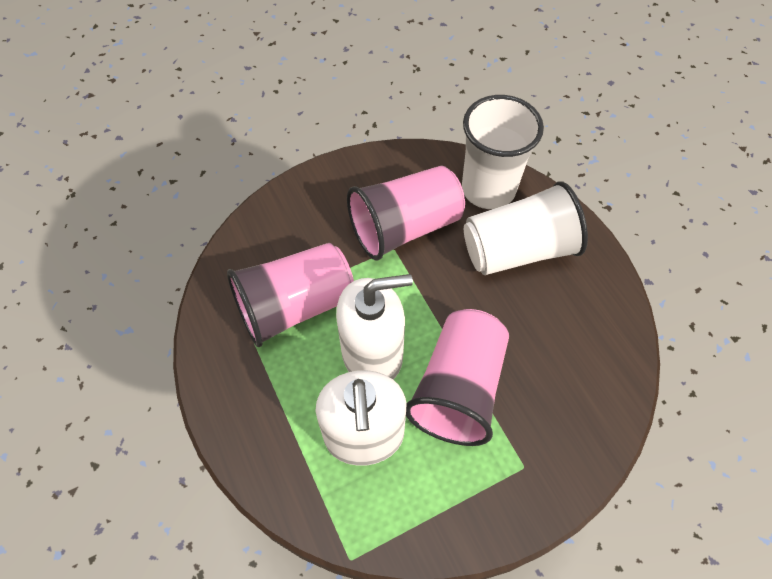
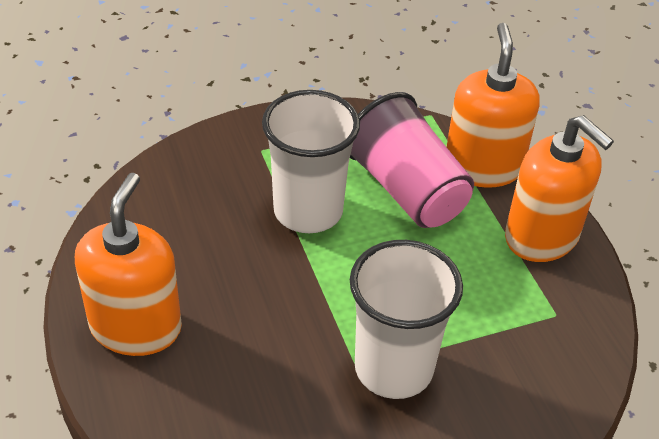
orange soap dispenser: 0 -> 3
pink cup: 3 -> 1
white soap dispenser: 2 -> 0

